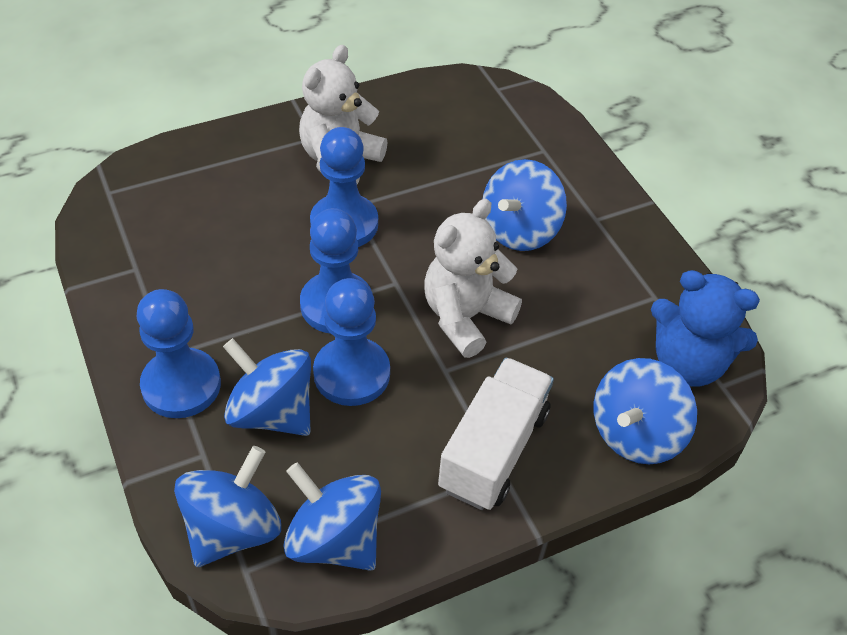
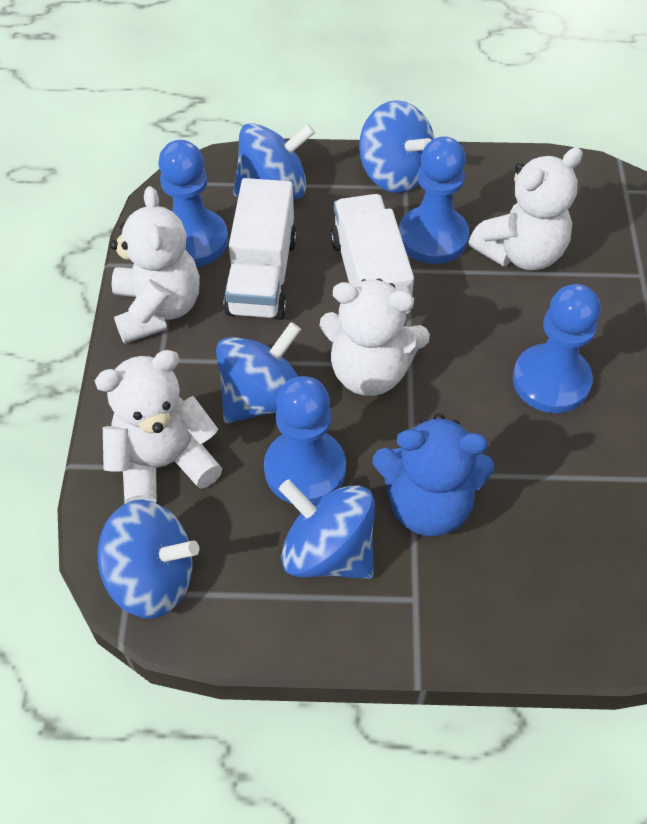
white teddy bear: 2 -> 4
white truck: 1 -> 2

